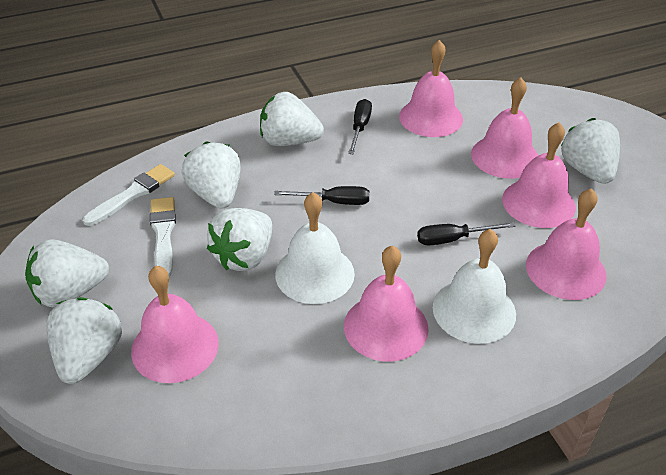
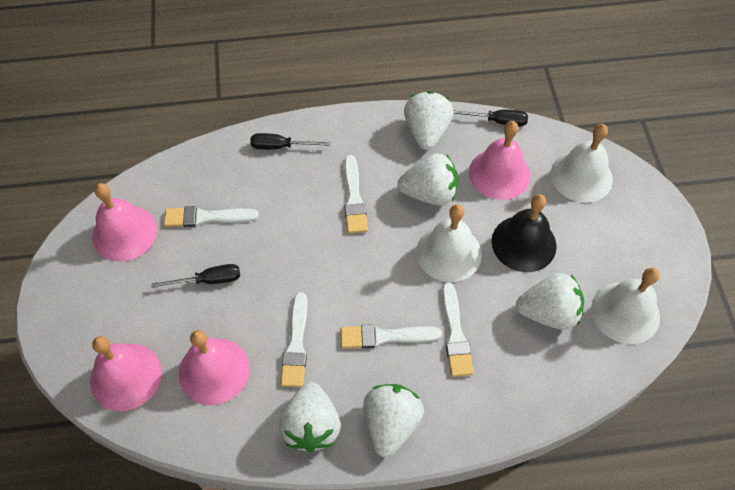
black bell: 0 -> 1
pink bell: 6 -> 4
white bell: 2 -> 3
white brush: 2 -> 5
white strawberry: 6 -> 5

